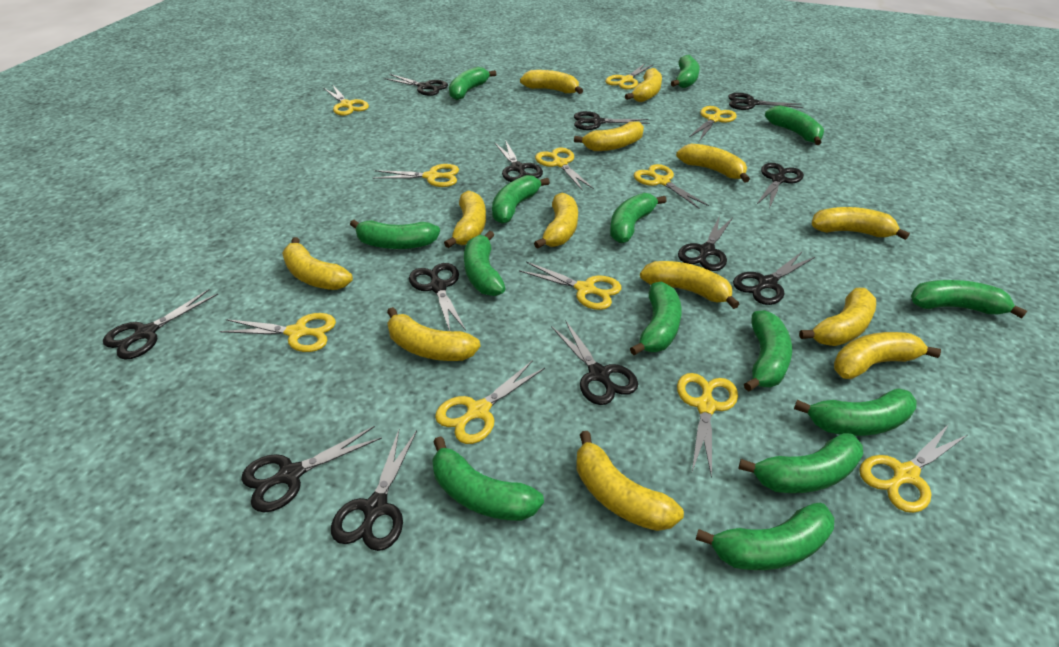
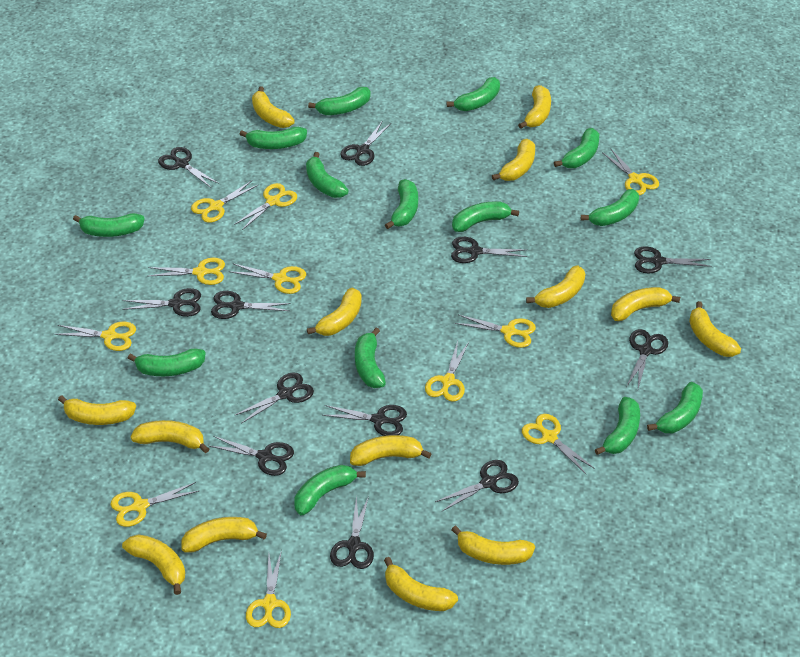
yellow banana: 13 -> 14

